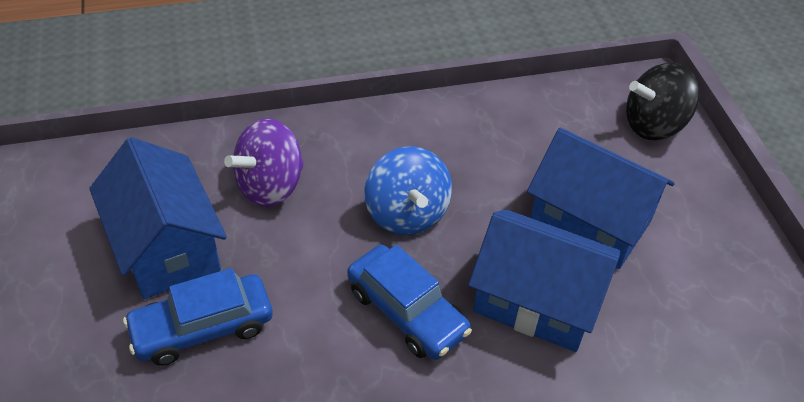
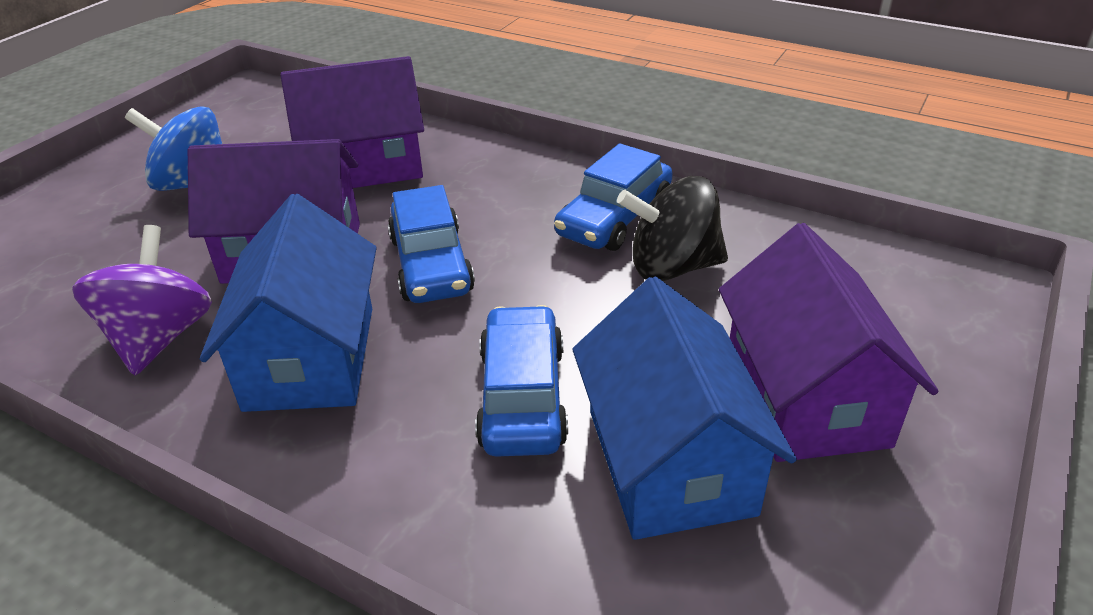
blue car: 2 -> 3
blue house: 3 -> 2
purple house: 0 -> 3

